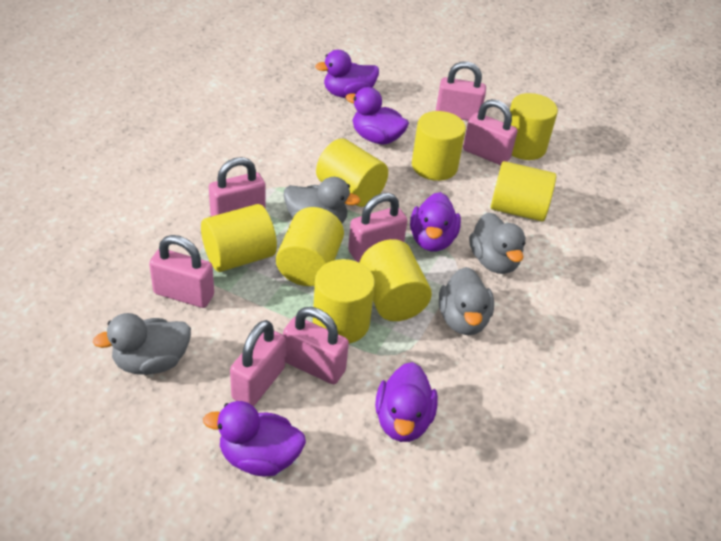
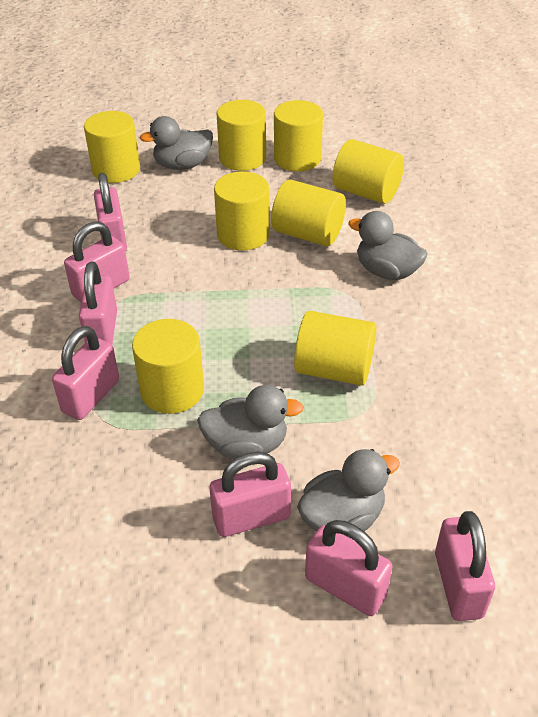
purple duck: 5 -> 0

